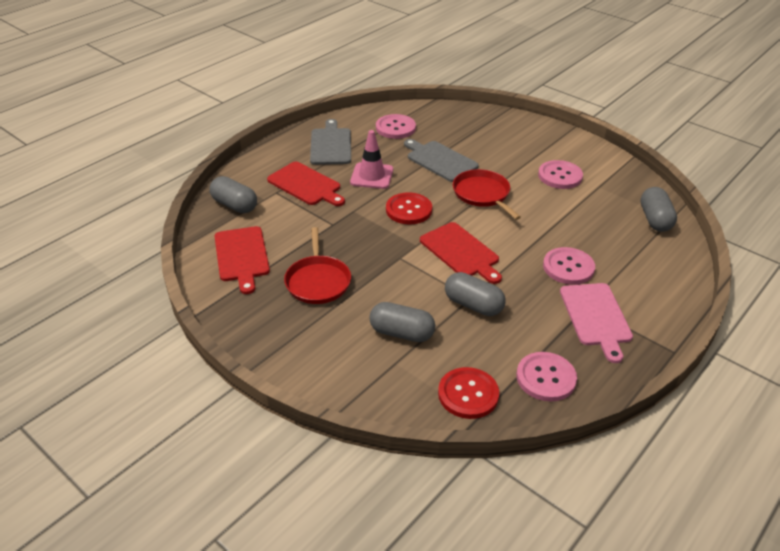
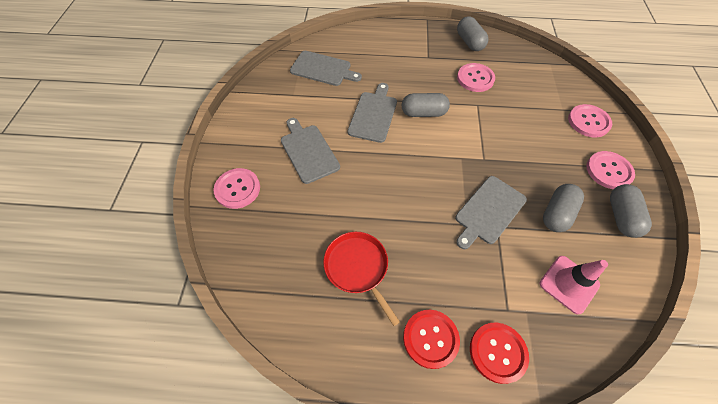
grey cutting board: 2 -> 4
pink cutting board: 1 -> 0
red cutting board: 3 -> 0
red pan: 2 -> 1

